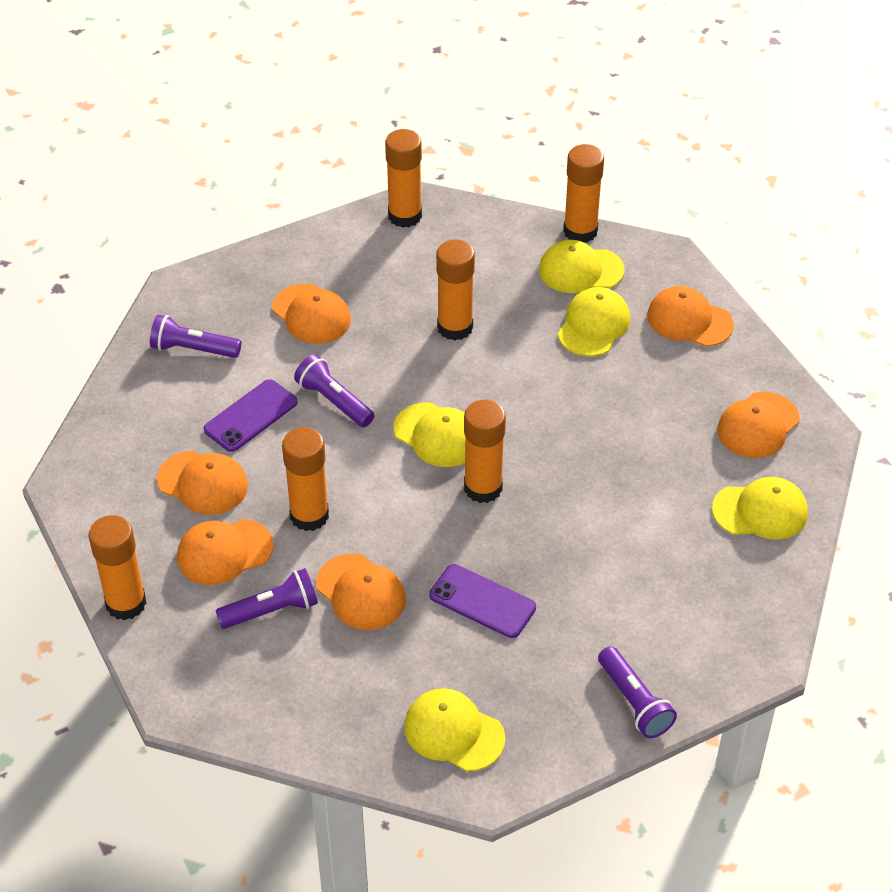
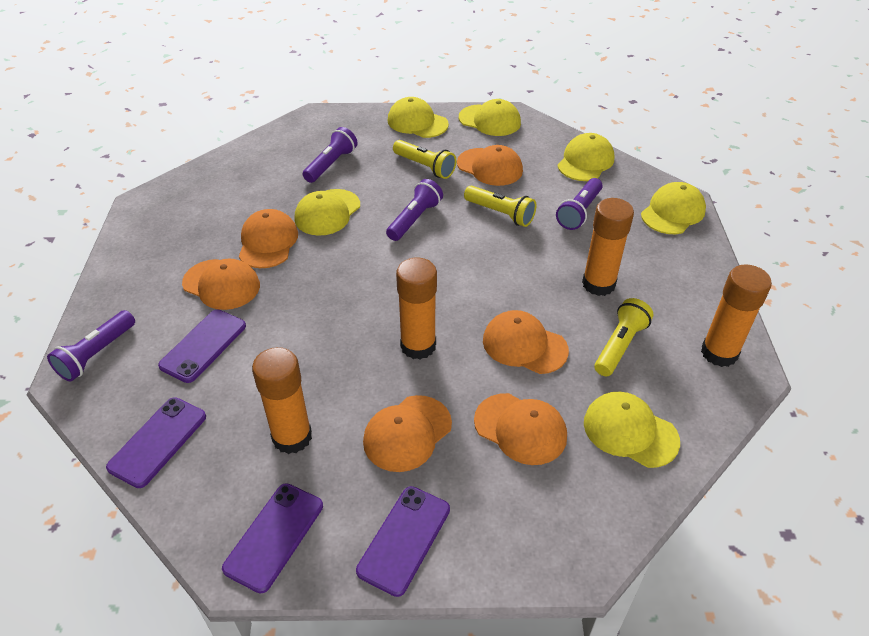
orange glue stick: 6 -> 4
purple phone: 2 -> 4
yellow cap: 5 -> 6
yellow flashlight: 0 -> 3

